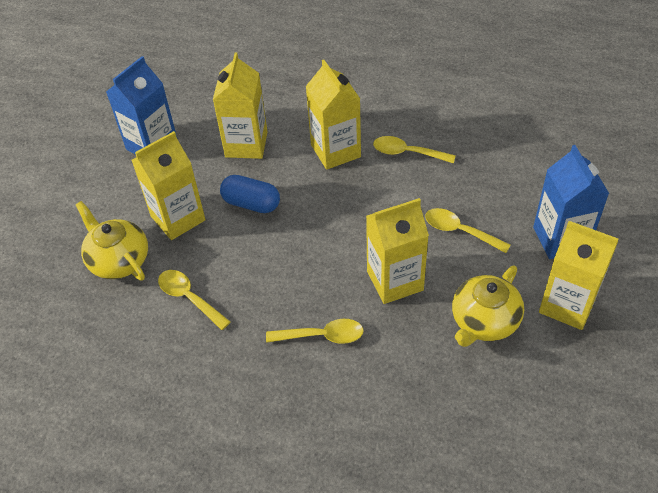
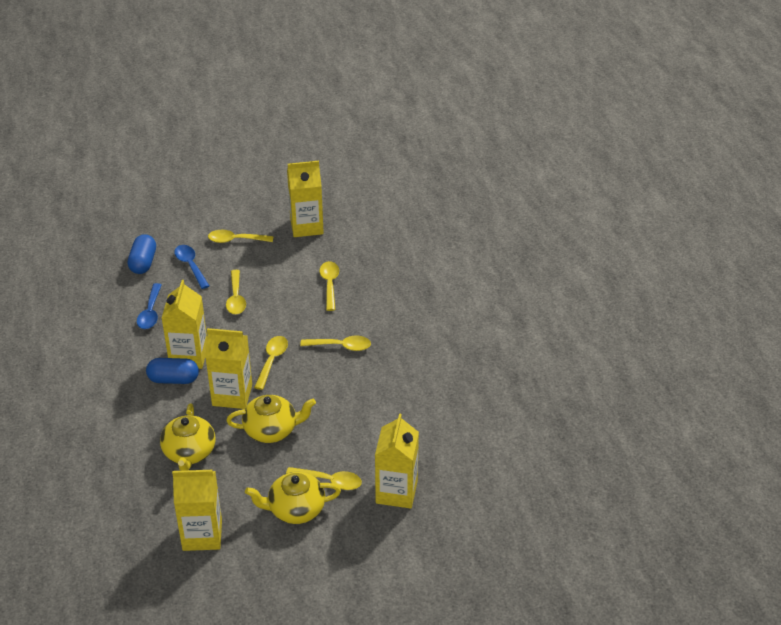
blue capsule: 1 -> 2
blue carton: 2 -> 0
blue spoon: 0 -> 2
yellow spoon: 4 -> 6
yellow teapot: 2 -> 3

